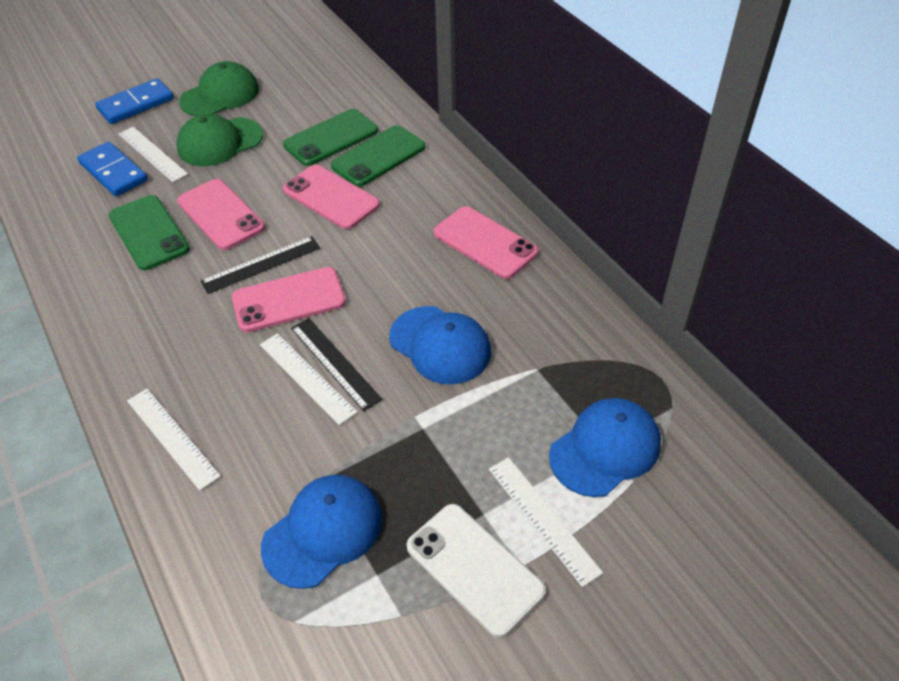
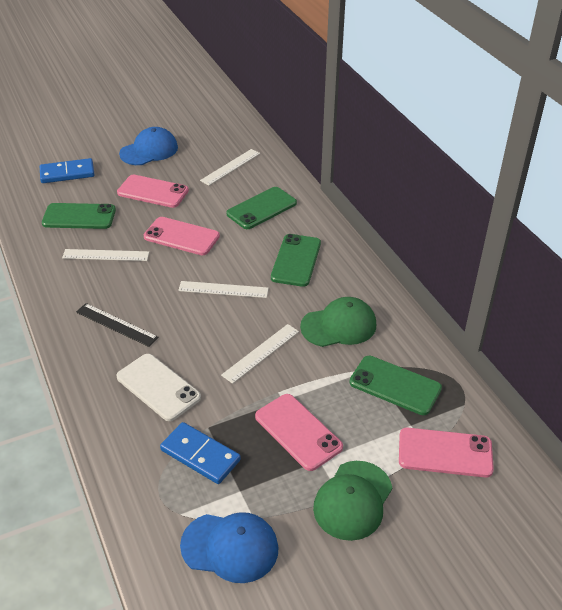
black ruler: 2 -> 1
blue cap: 3 -> 2
green phone: 3 -> 4

